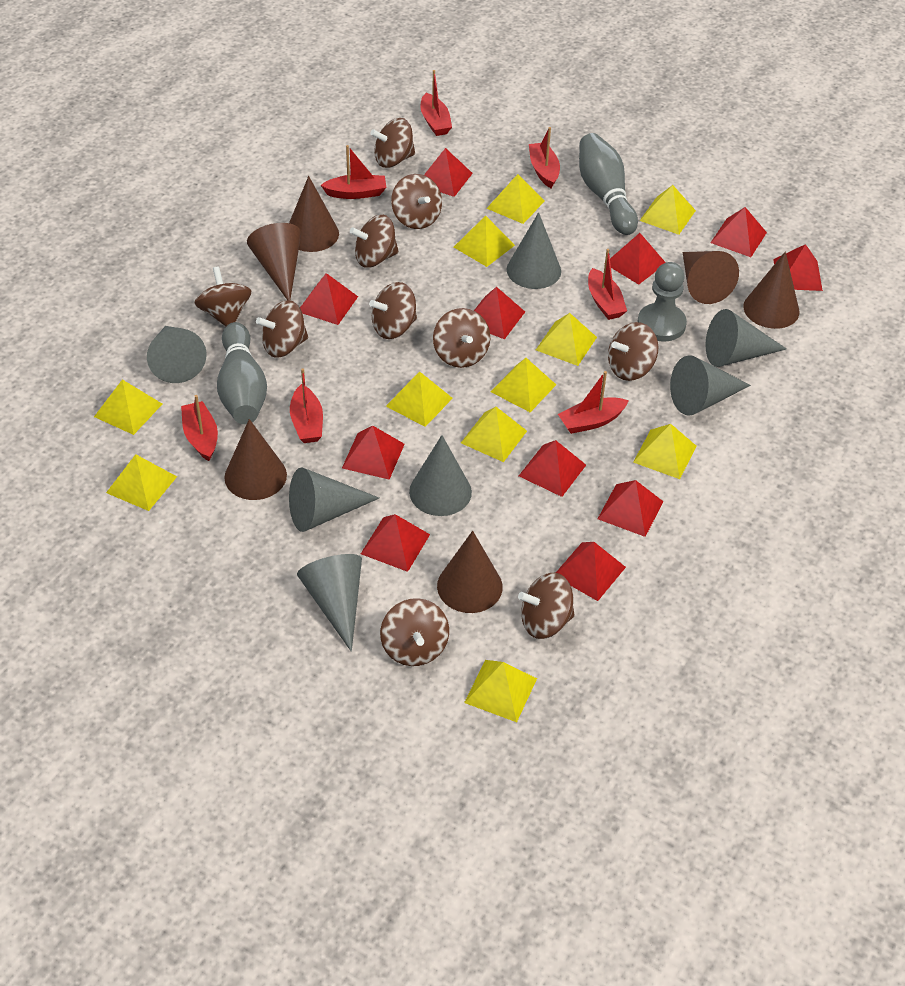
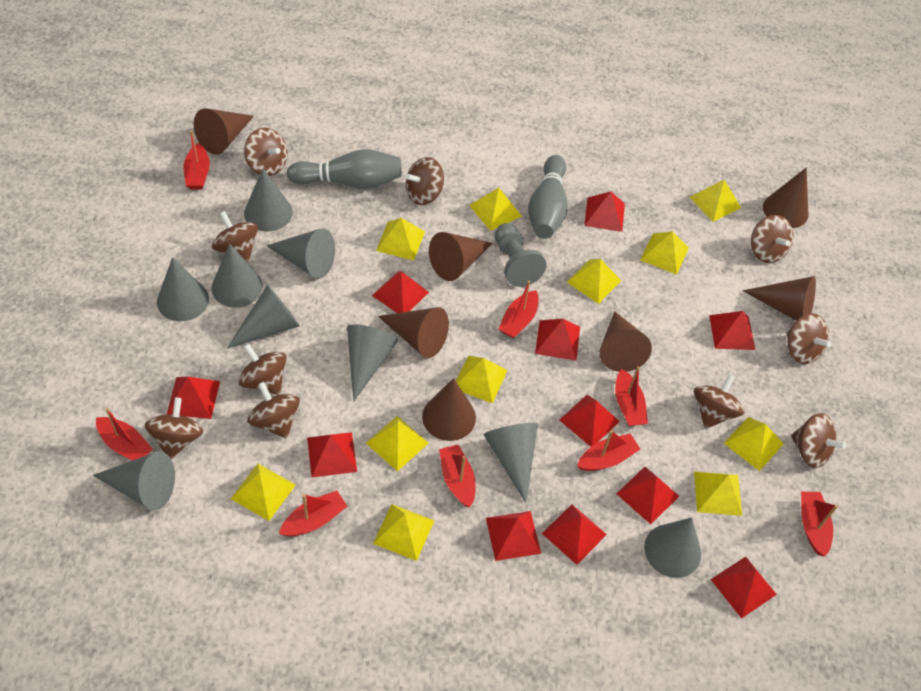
brown cone: 6 -> 7
grey cone: 7 -> 9
red boat: 7 -> 8

